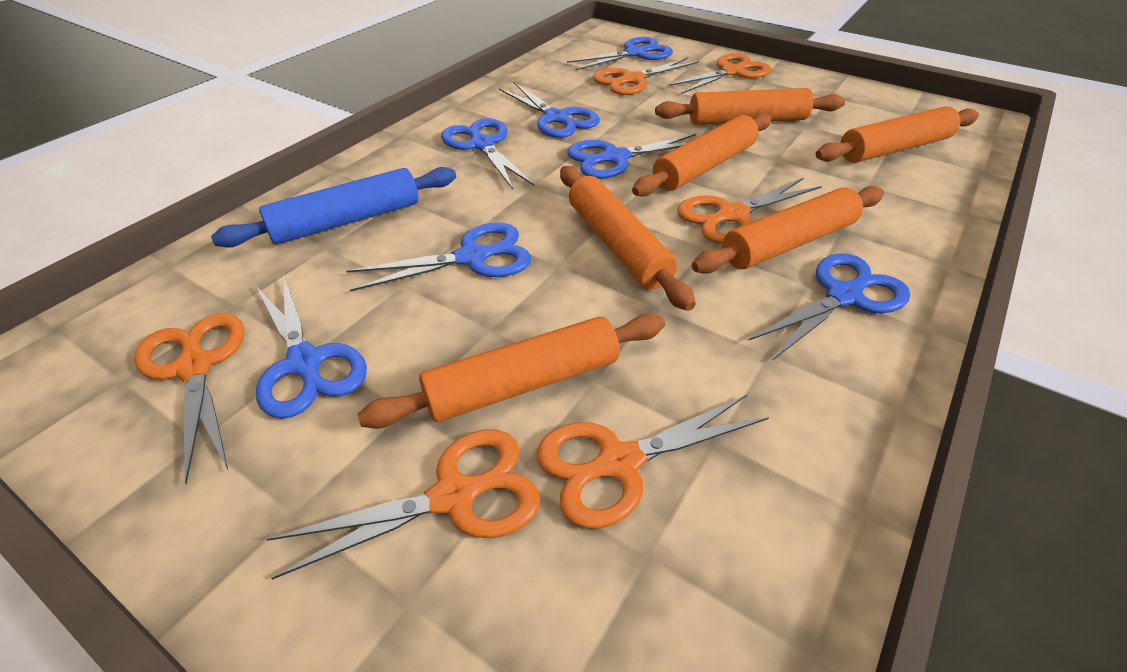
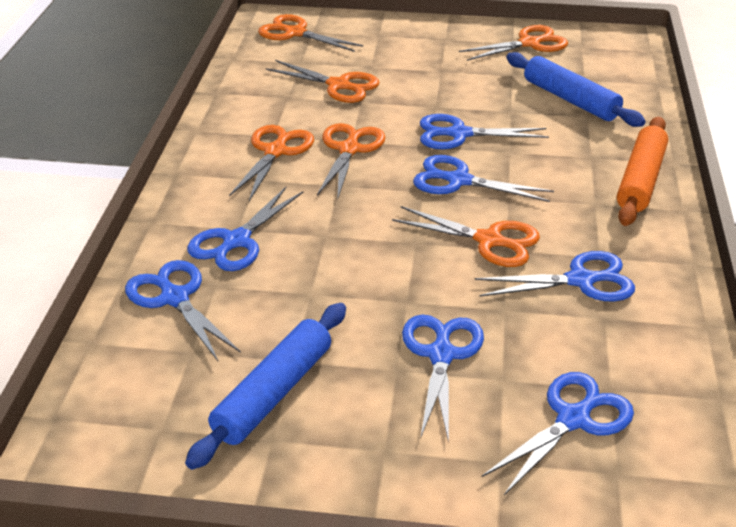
blue rolling pin: 1 -> 2
orange rolling pin: 6 -> 1

